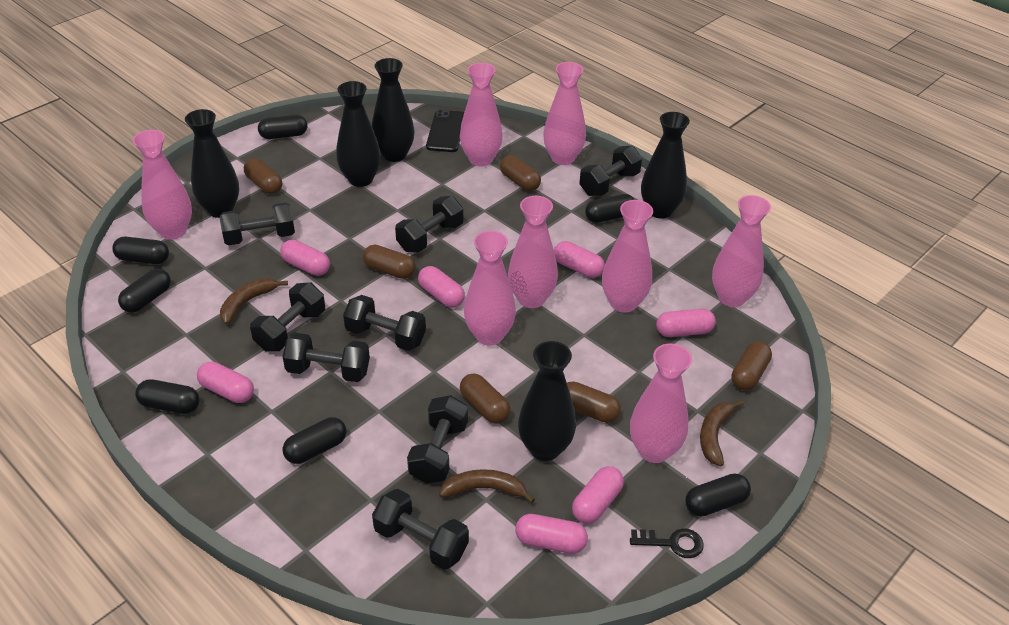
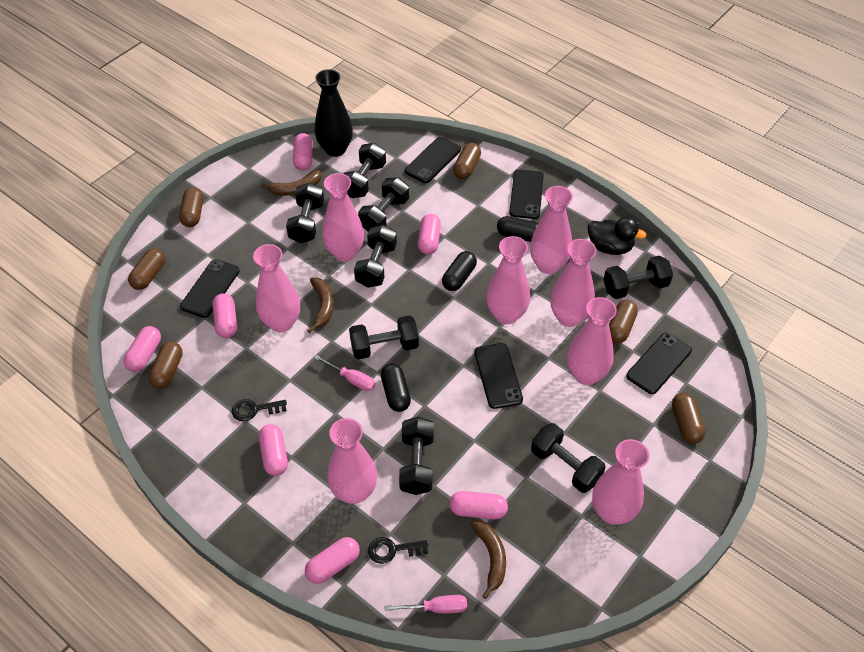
black capsule: 7 -> 3
black duck: 0 -> 1
black key: 1 -> 2
black phone: 1 -> 5
black vase: 5 -> 1
pink screwdriver: 0 -> 2

